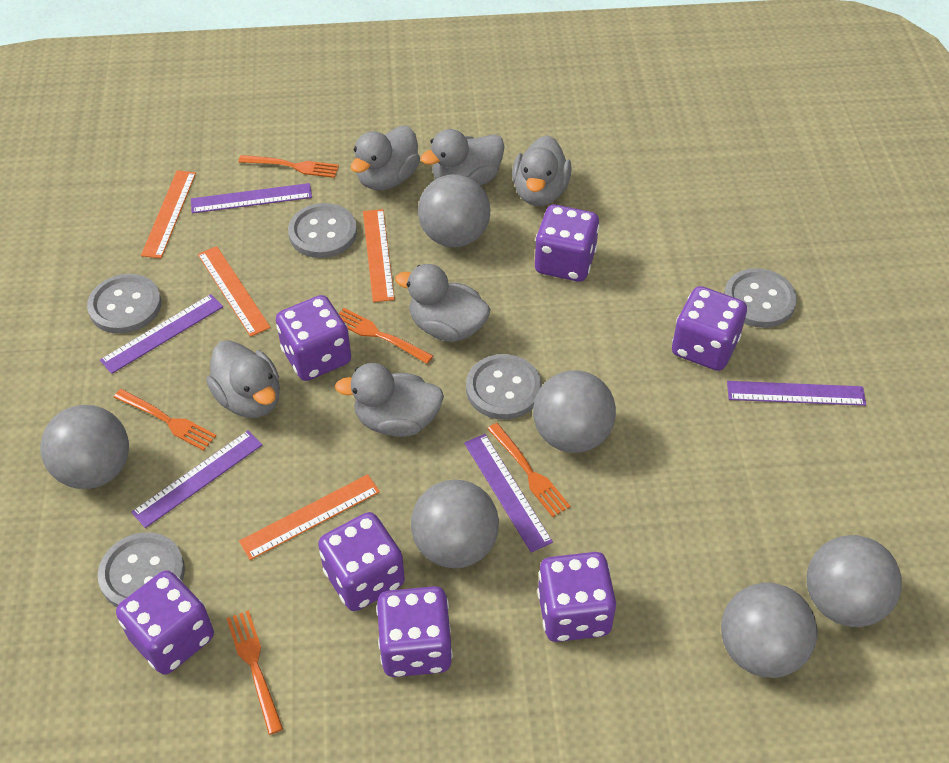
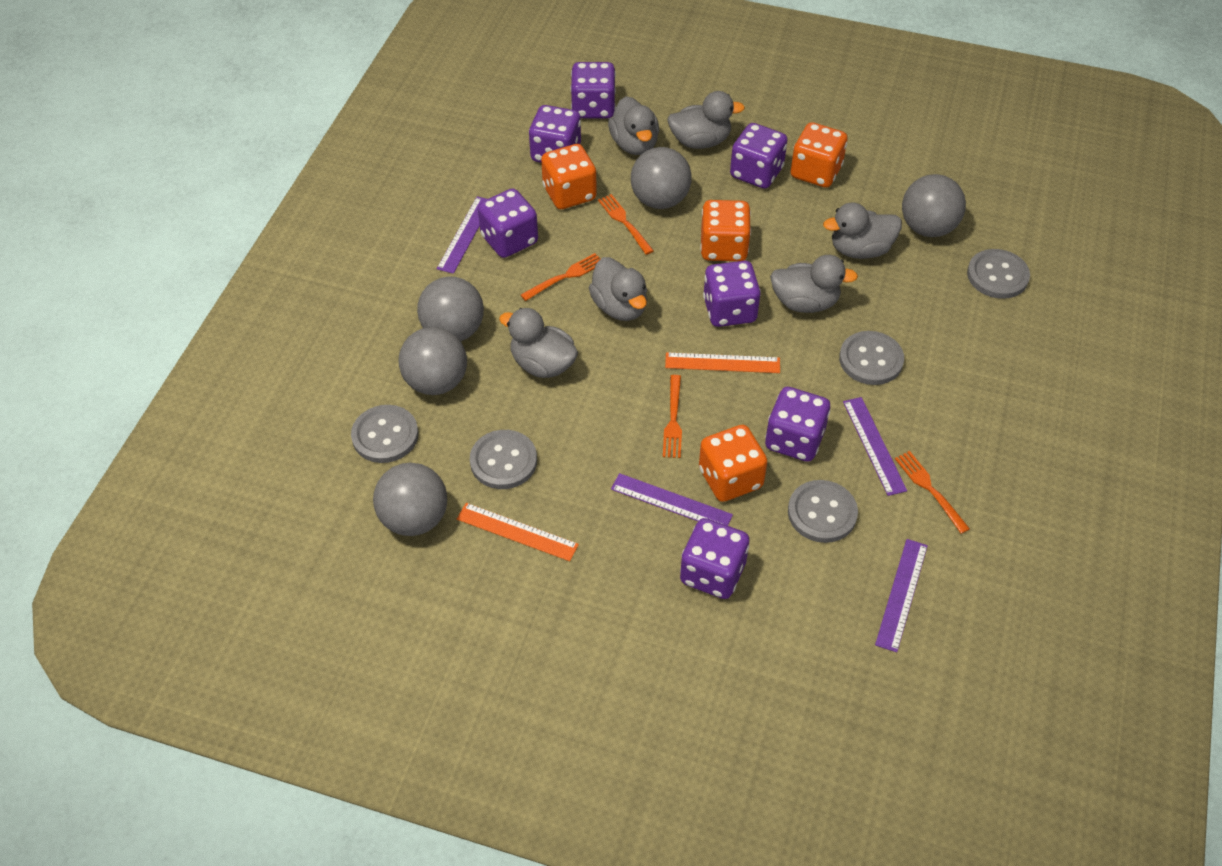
grey ball: 6 -> 5
orange dice: 0 -> 4
orange fork: 5 -> 4
orange ruler: 4 -> 2
purple ruler: 5 -> 4

